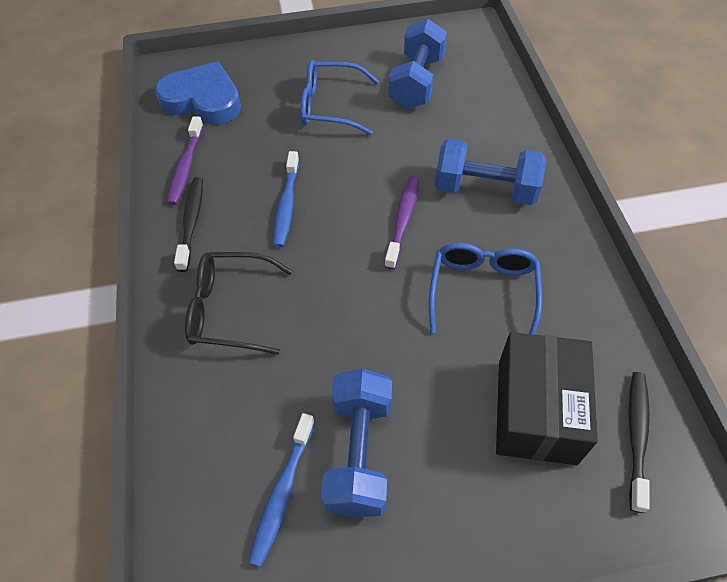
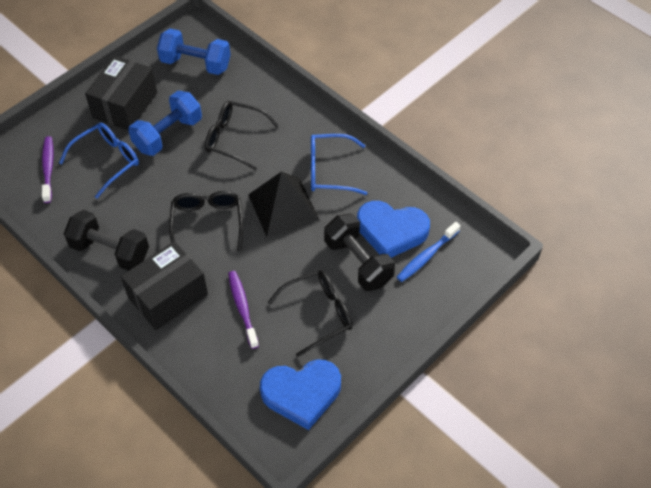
black box: 1 -> 2
black dumbbell: 0 -> 2
black glasses: 1 -> 3
black pyramid: 0 -> 1
black toothbrush: 2 -> 0
blue dumbbell: 3 -> 2
blue heart: 1 -> 2
blue toothbrush: 2 -> 1

